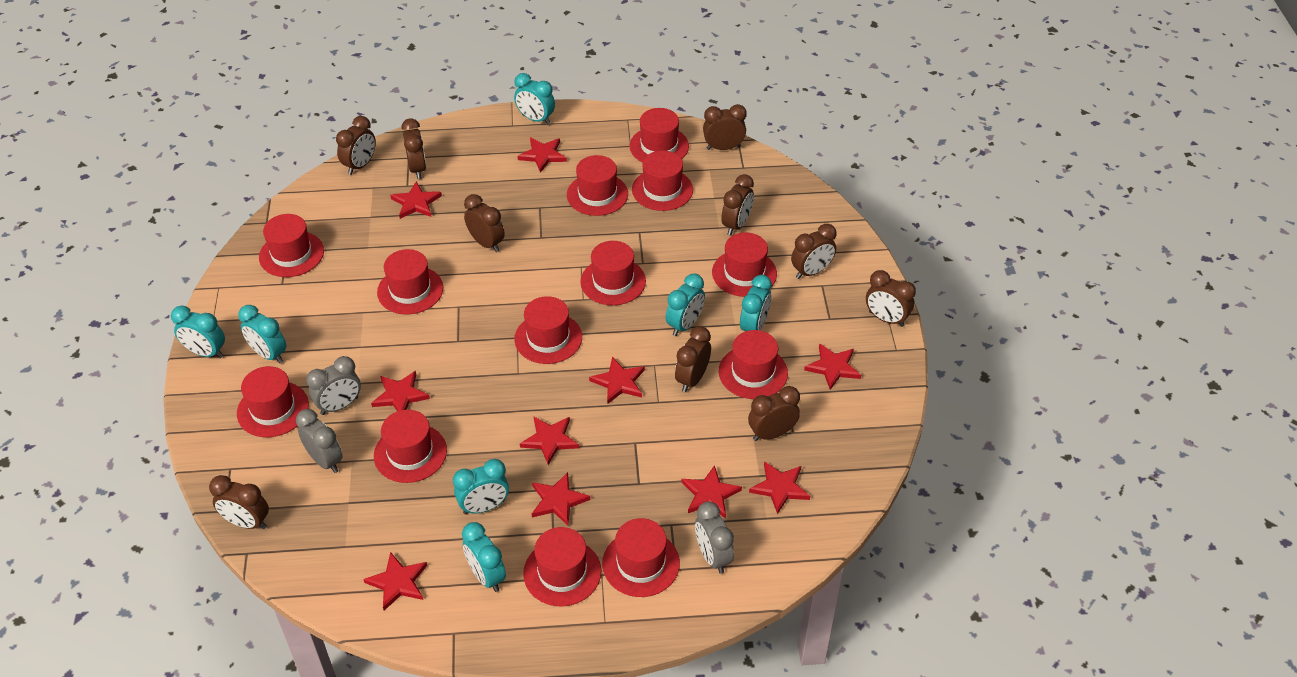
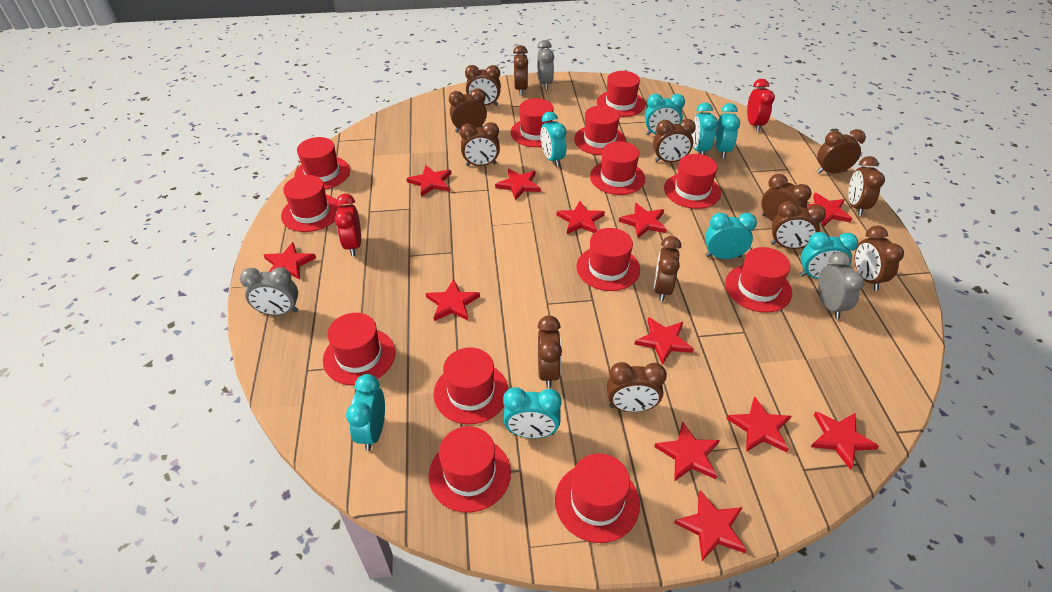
brown clock: 10 -> 13
red clock: 0 -> 2
red star: 10 -> 12
turquoise clock: 7 -> 8

